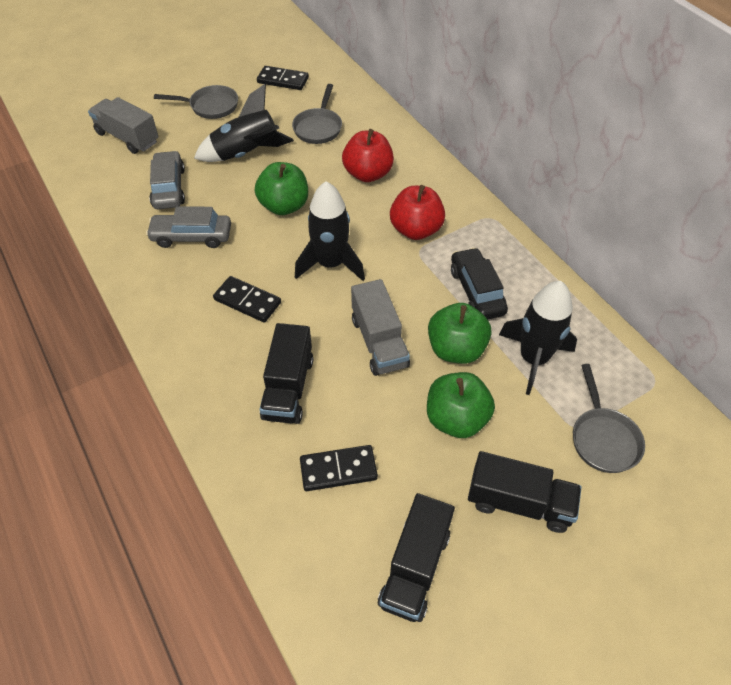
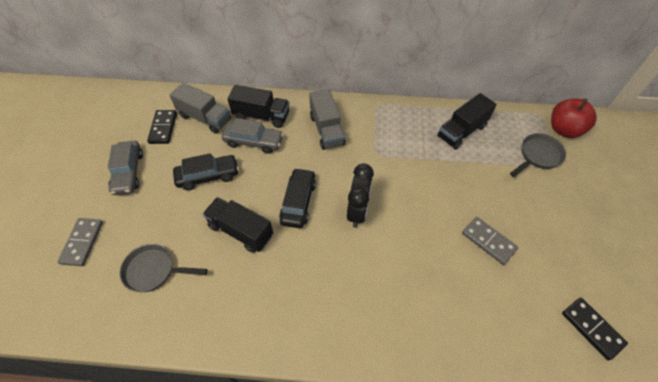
black car: 1 -> 2
black clock: 0 -> 1
black domino: 3 -> 2
black rocket: 3 -> 0
green apple: 3 -> 0
grey domino: 0 -> 2
grey pan: 3 -> 2
red apple: 2 -> 1

